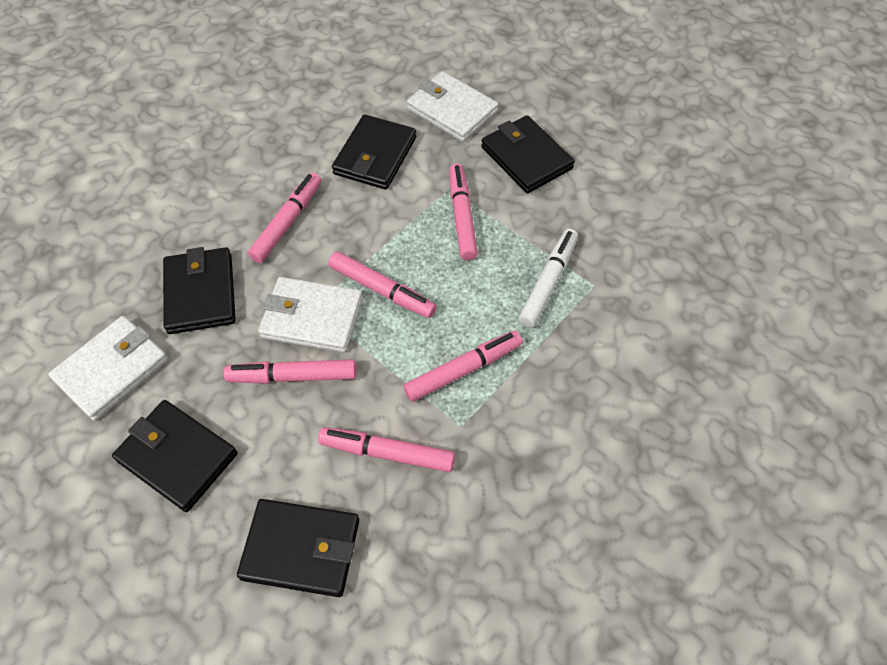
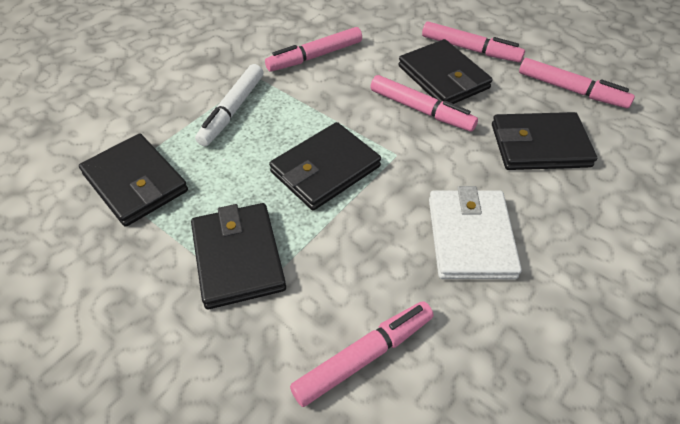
pink marker: 6 -> 5
white wallet: 3 -> 1

